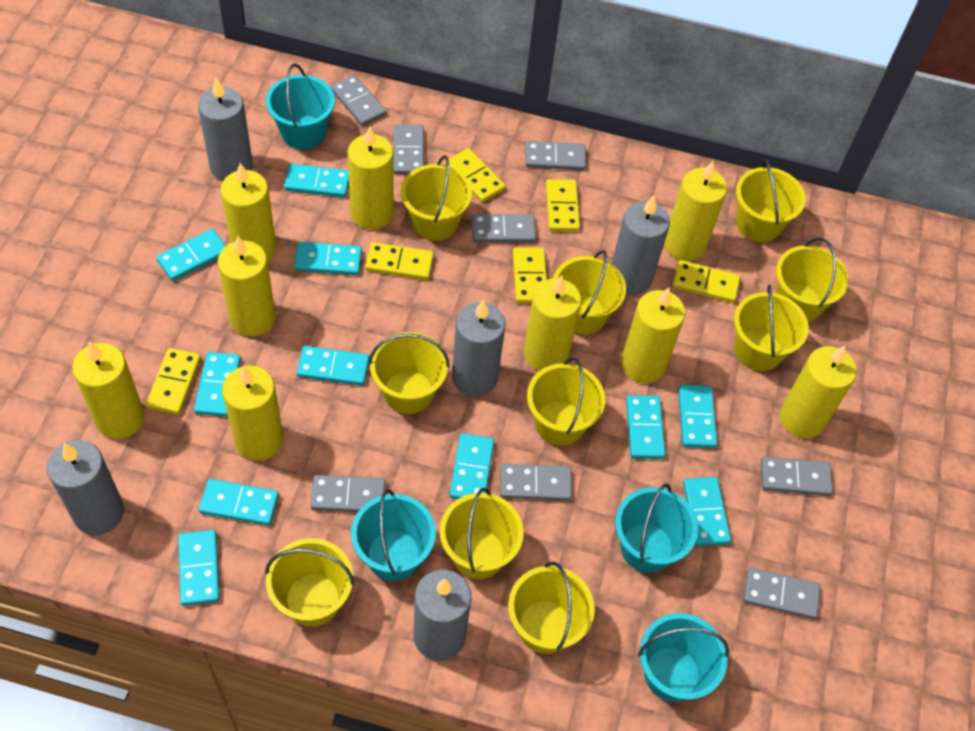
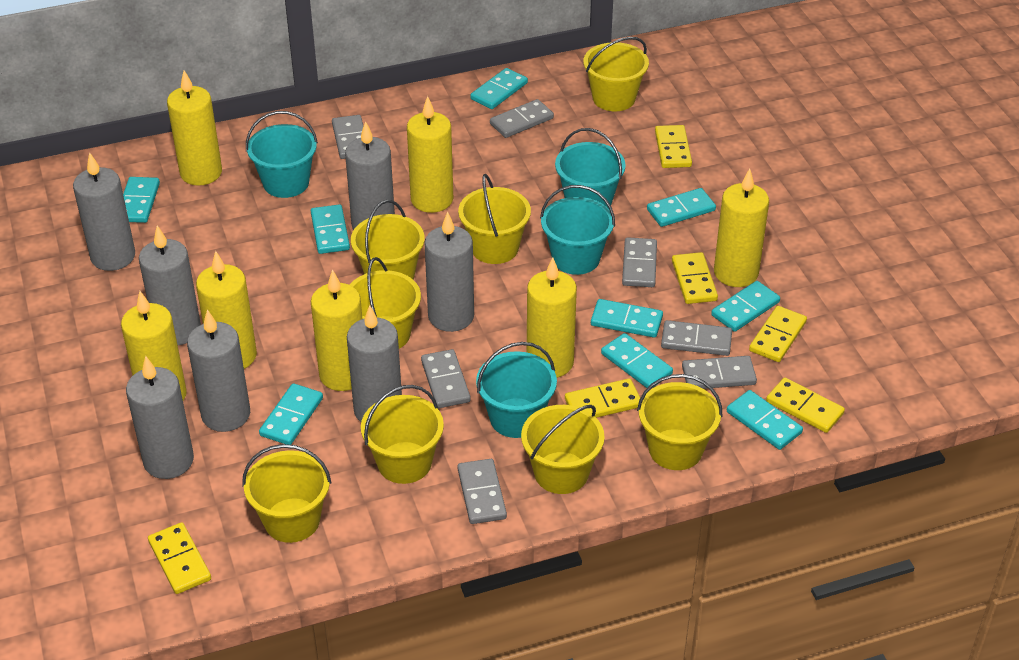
grey candle: 5 -> 7
grey domino: 8 -> 7
turquoise domino: 11 -> 9
yellow bucket: 10 -> 8
yellow candle: 9 -> 7

